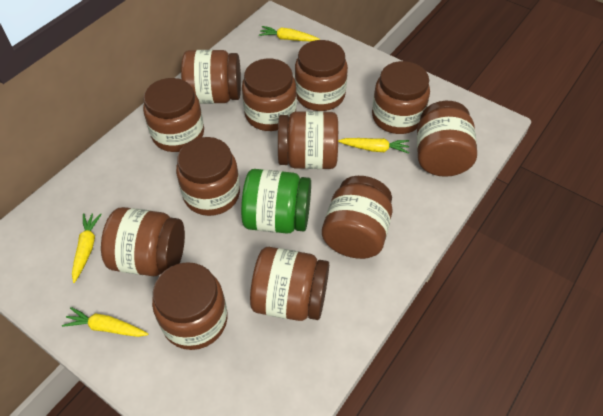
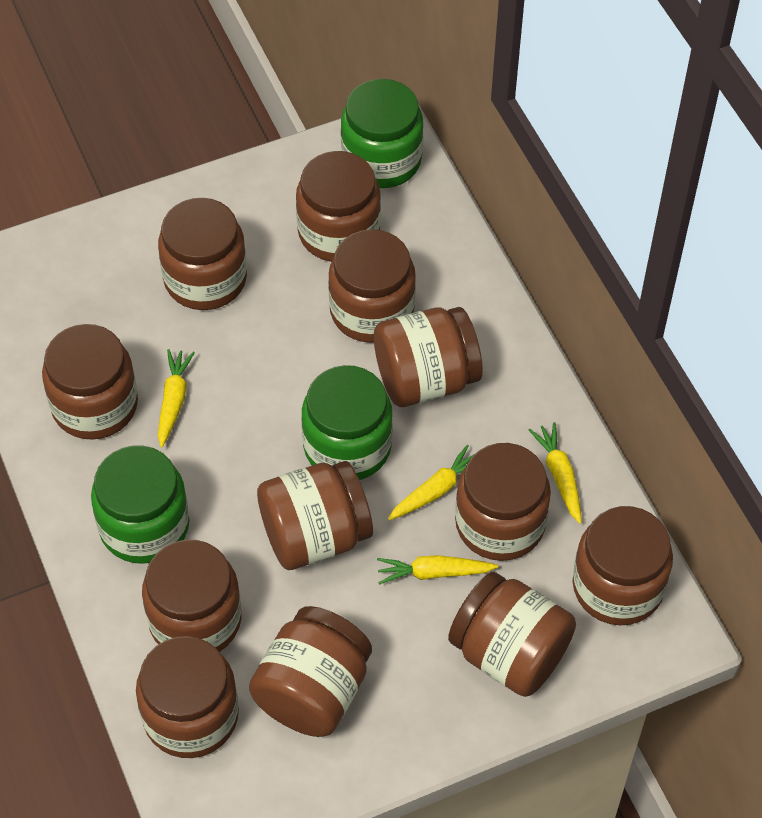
green jar: 1 -> 3

